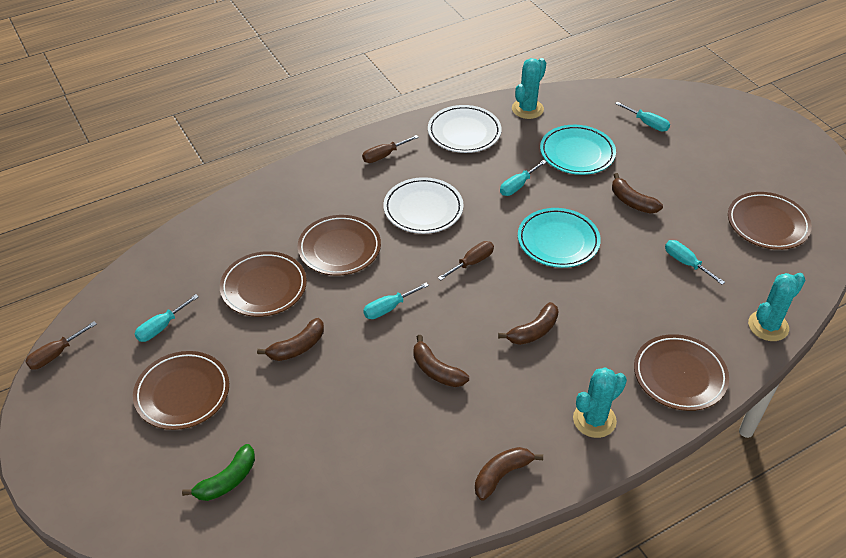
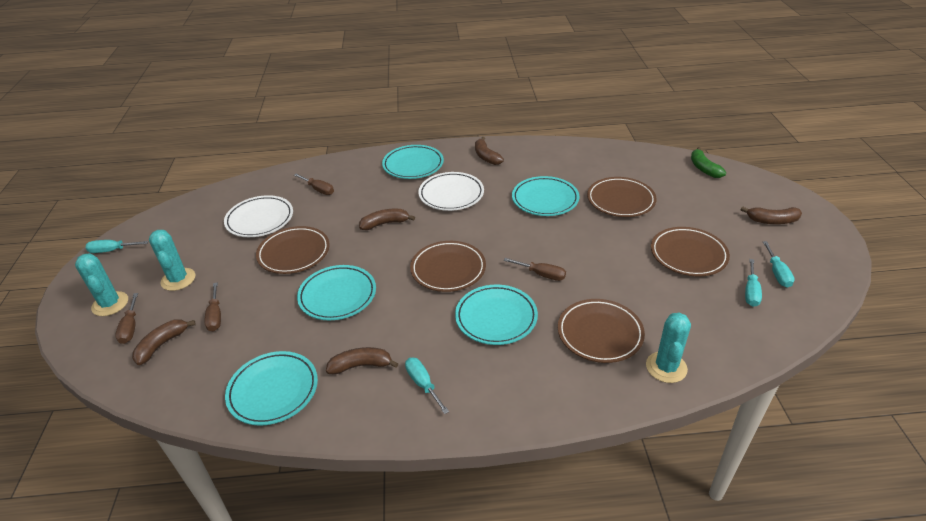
brown screwdriver: 3 -> 4
turquoise plate: 2 -> 5
turquoise screwdriver: 5 -> 4

